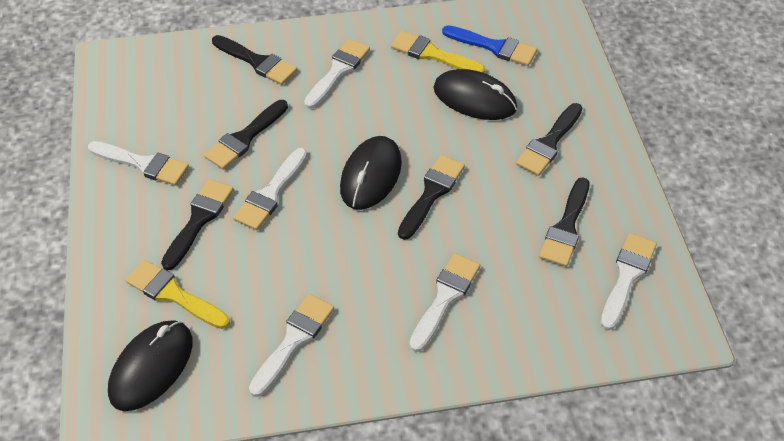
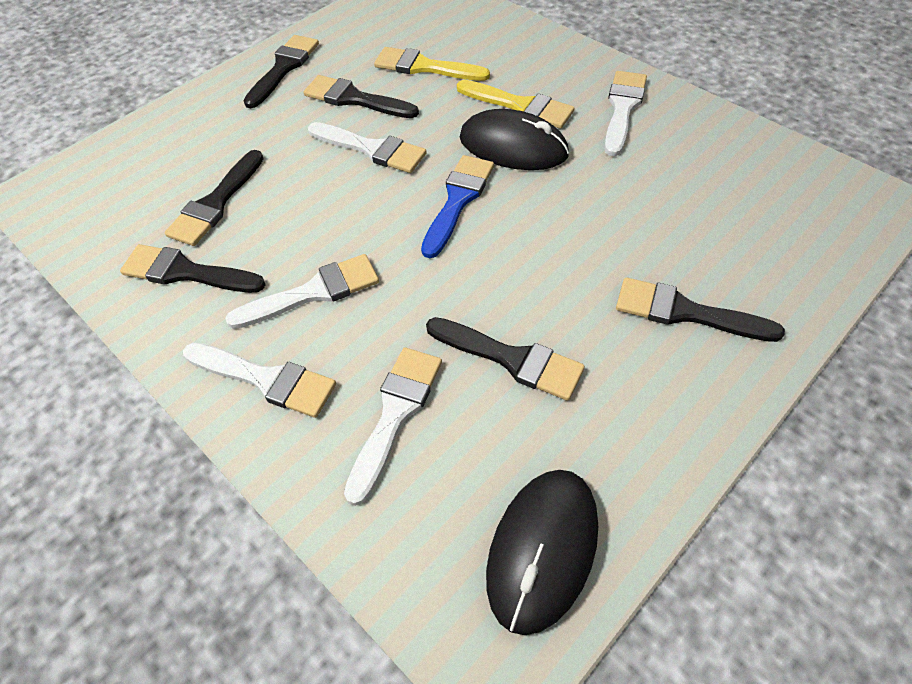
black mouse: 3 -> 2
white brush: 6 -> 5

